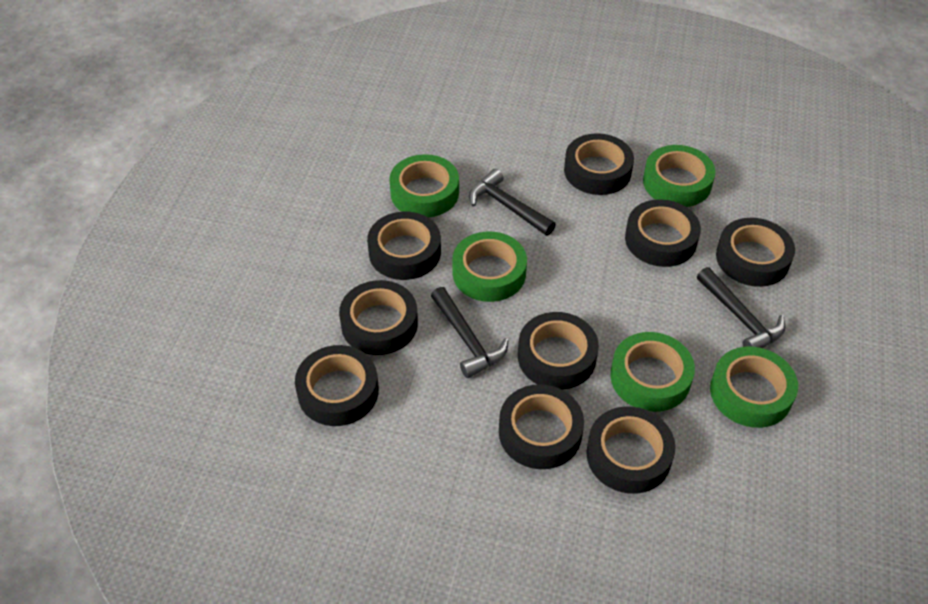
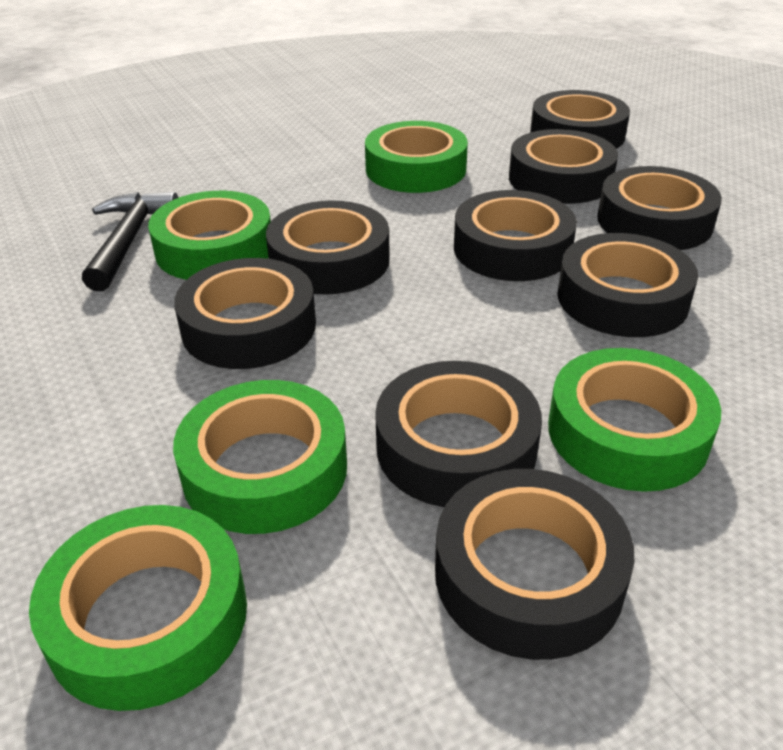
black hammer: 3 -> 1

